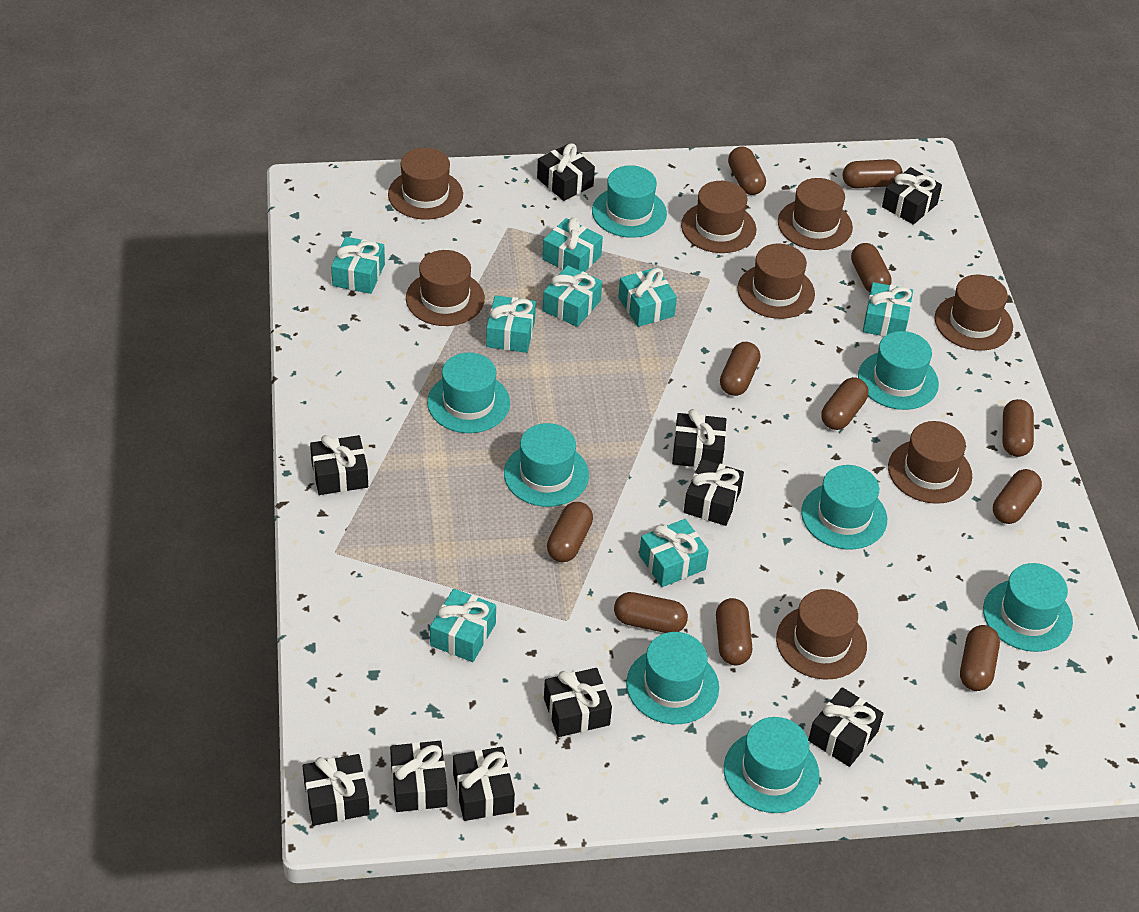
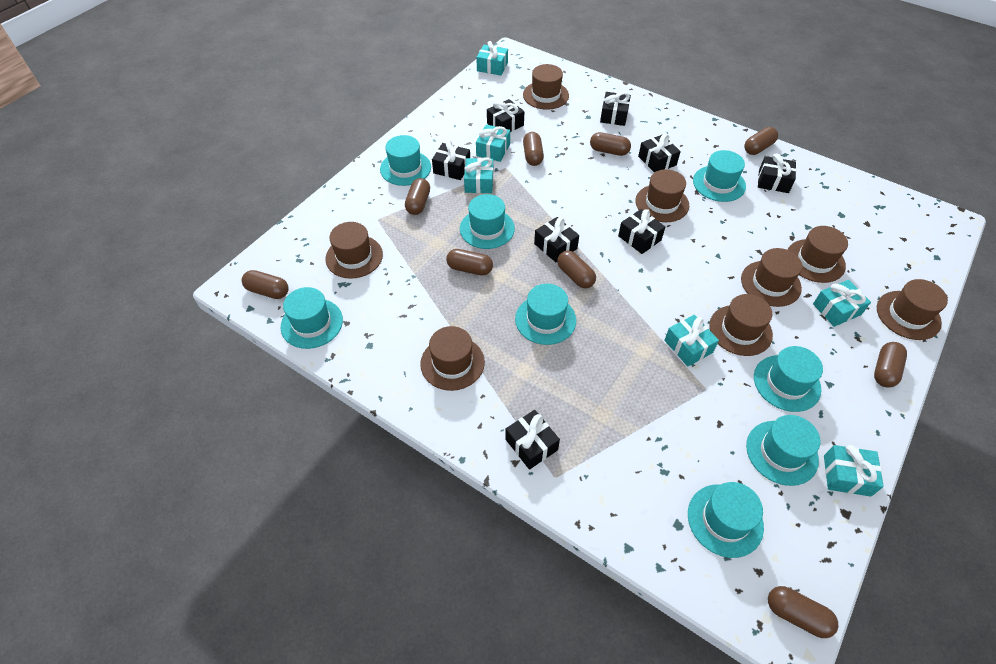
black gift: 10 -> 8
brown capsule: 11 -> 9
turquoise gift: 8 -> 6

